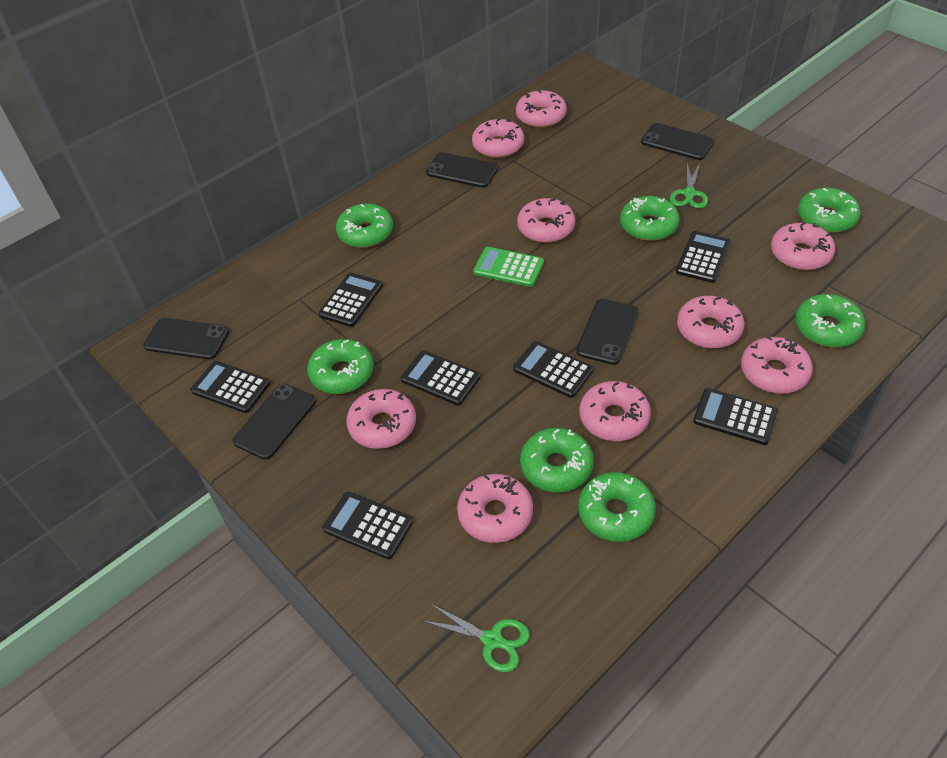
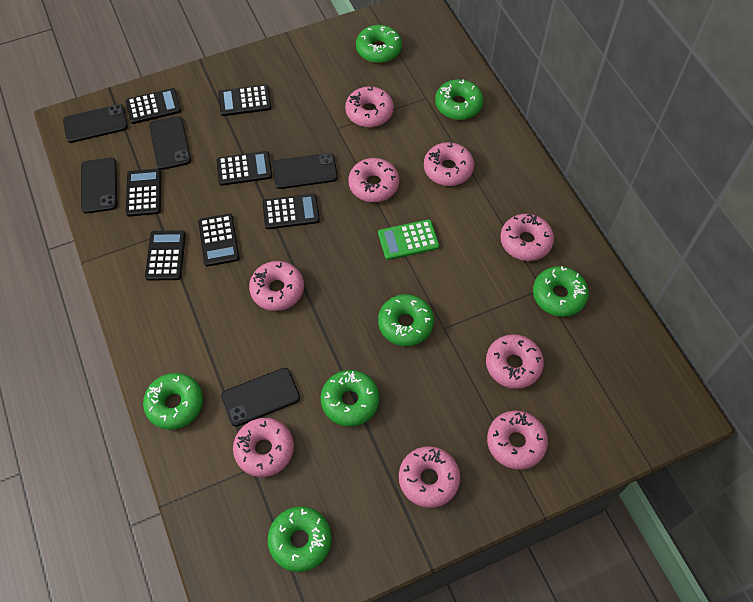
green scissors: 2 -> 0

